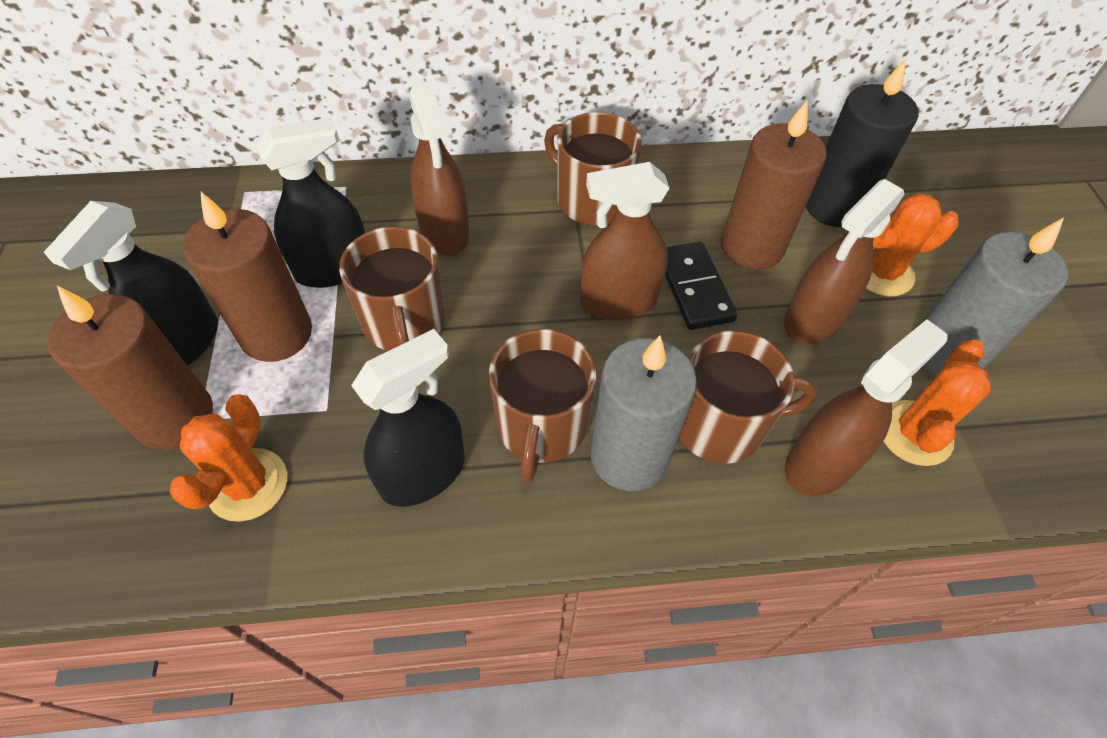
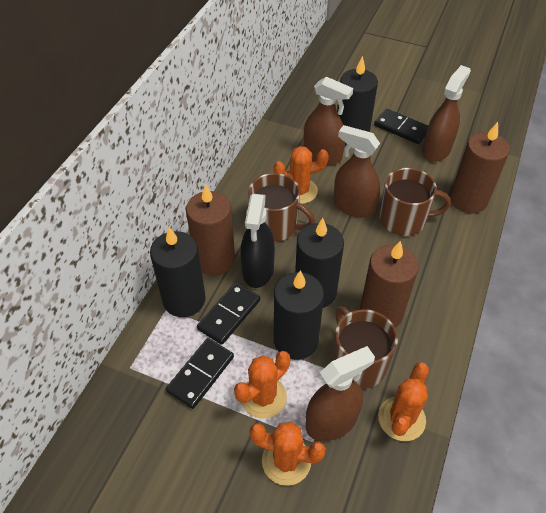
black candle: 1 -> 4
black domino: 1 -> 3
black spray bottle: 3 -> 1
brown mug: 4 -> 3
grey candle: 2 -> 0
orange cactus: 3 -> 4

